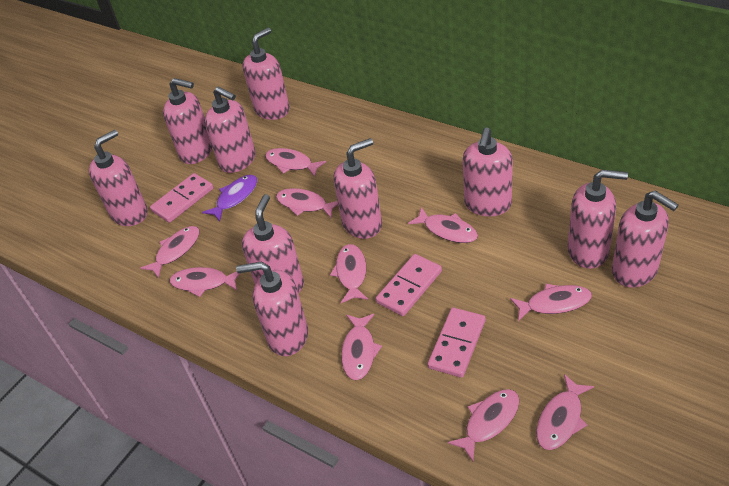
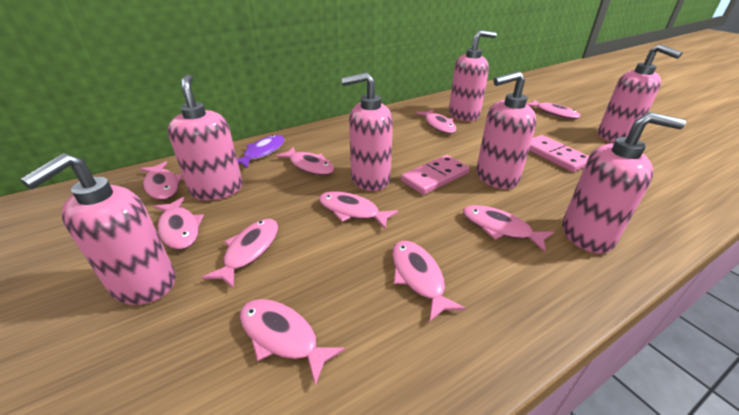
pink domino: 3 -> 2
pink soap dispenser: 10 -> 7

